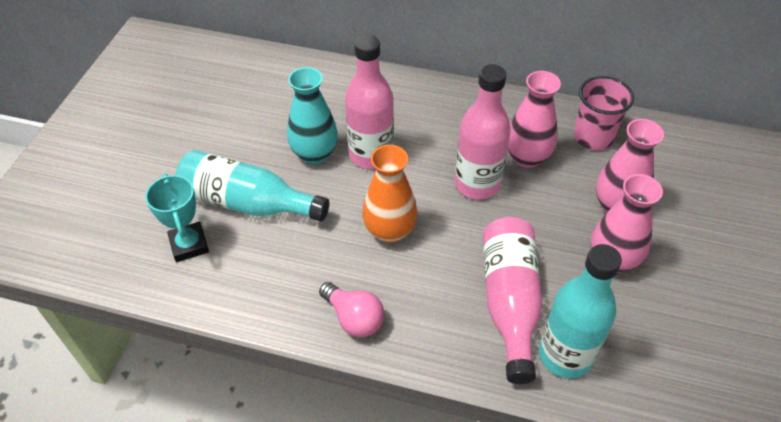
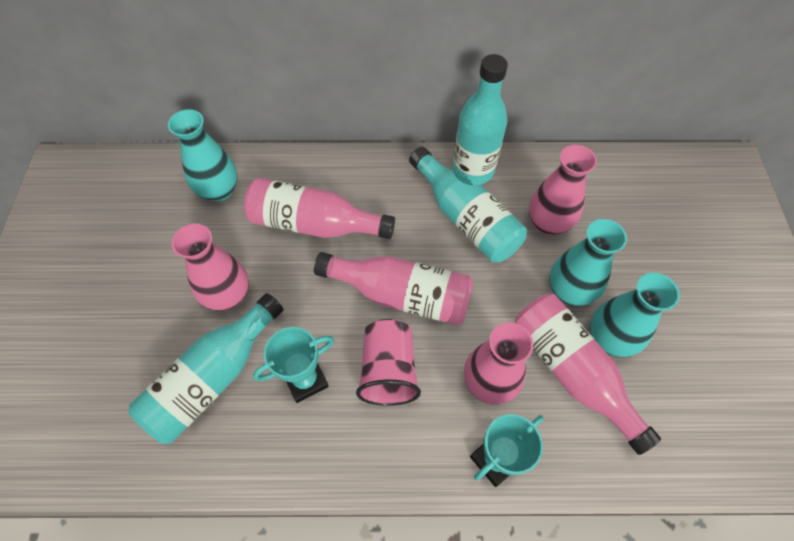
orange vase: 1 -> 0
pink light bulb: 1 -> 0
turquoise bottle: 2 -> 3
turquoise trophy: 1 -> 2
turquoise vase: 1 -> 3

